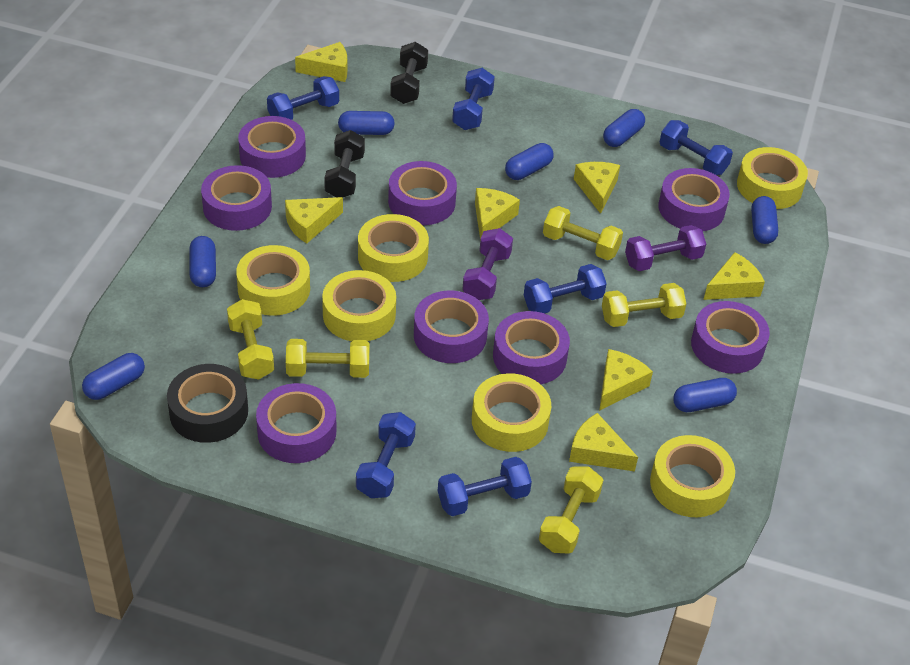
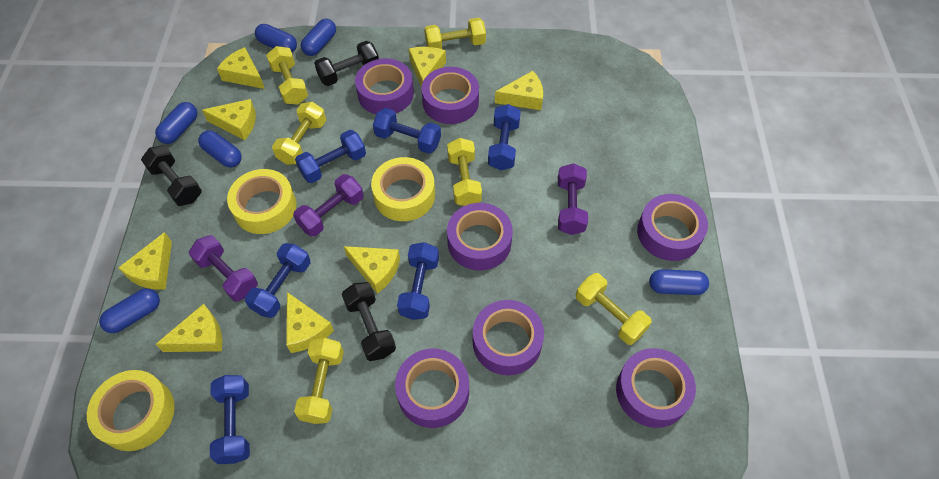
black dumbbell: 2 -> 3
black tape: 1 -> 0
blue capsule: 7 -> 6
purple dumbbell: 2 -> 3
purple tape: 8 -> 7
yellow cheese: 7 -> 8
yellow dumbbell: 5 -> 6
yellow tape: 6 -> 3

